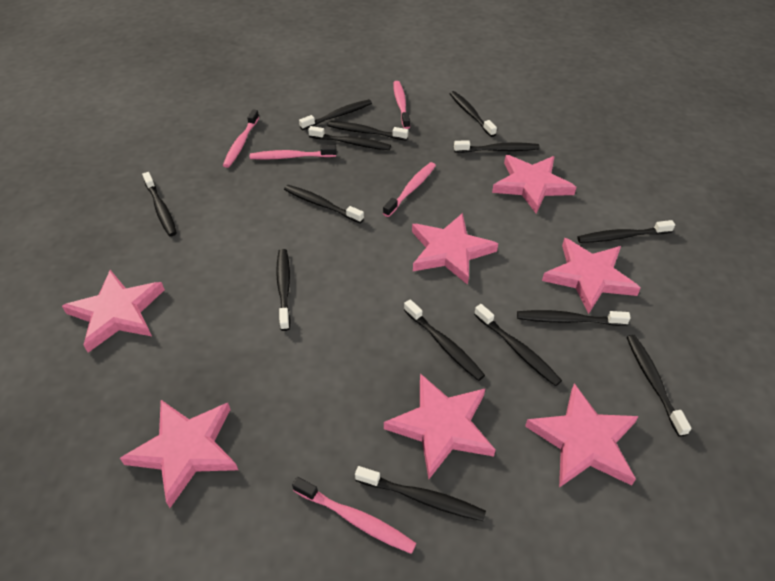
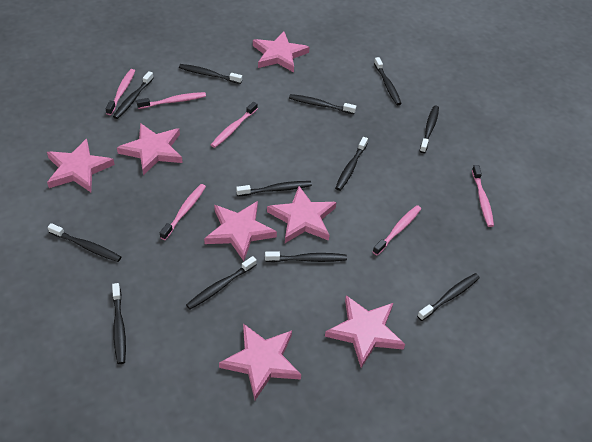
black toothbrush: 14 -> 12
pink toothbrush: 5 -> 6

